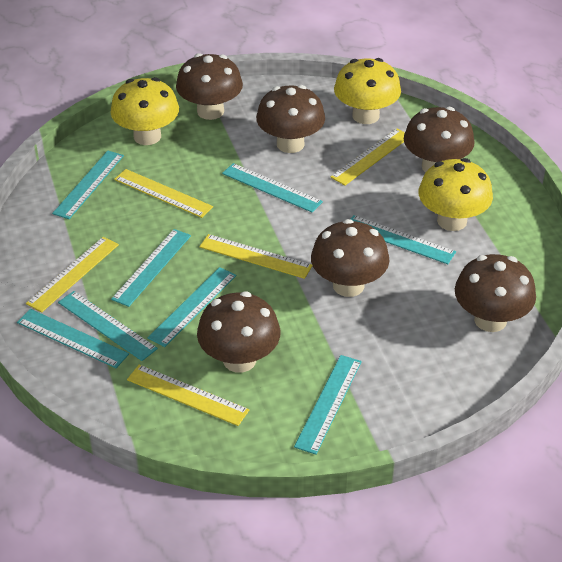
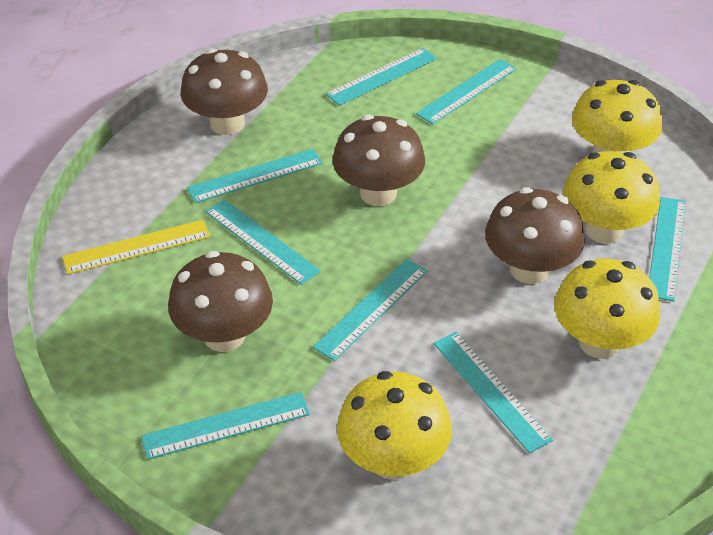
brown mushroom: 6 -> 4
yellow mushroom: 3 -> 4
yellow ruler: 5 -> 1

